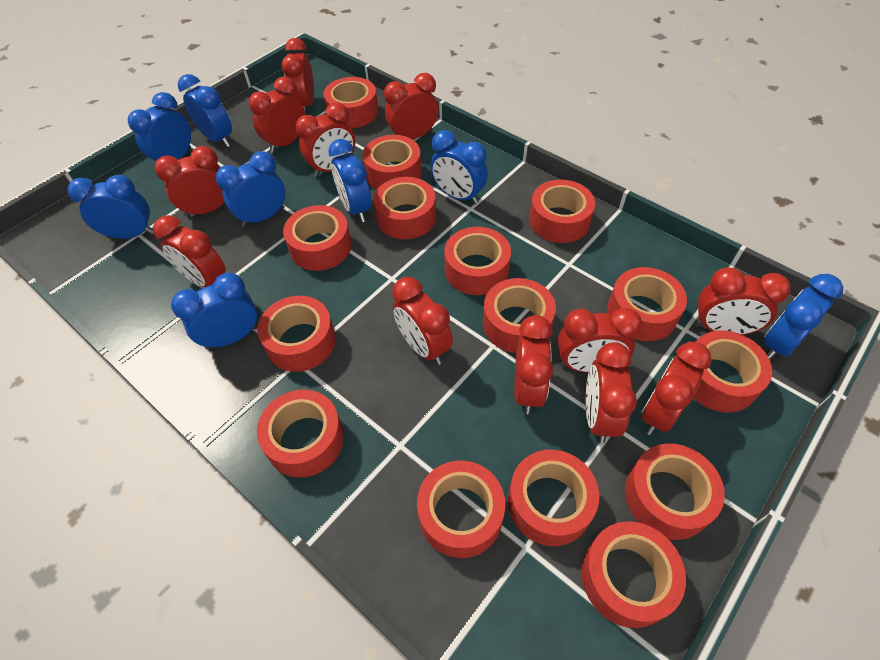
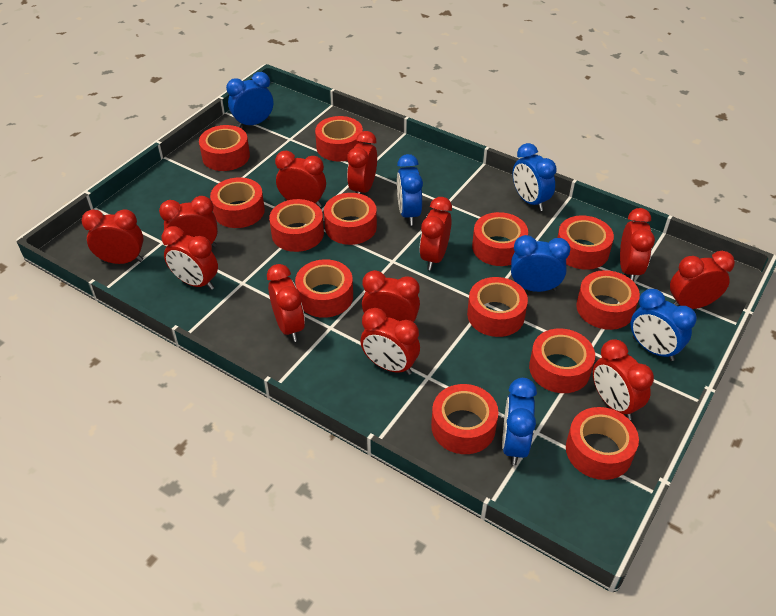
blue clock: 8 -> 6
red tape: 15 -> 13

